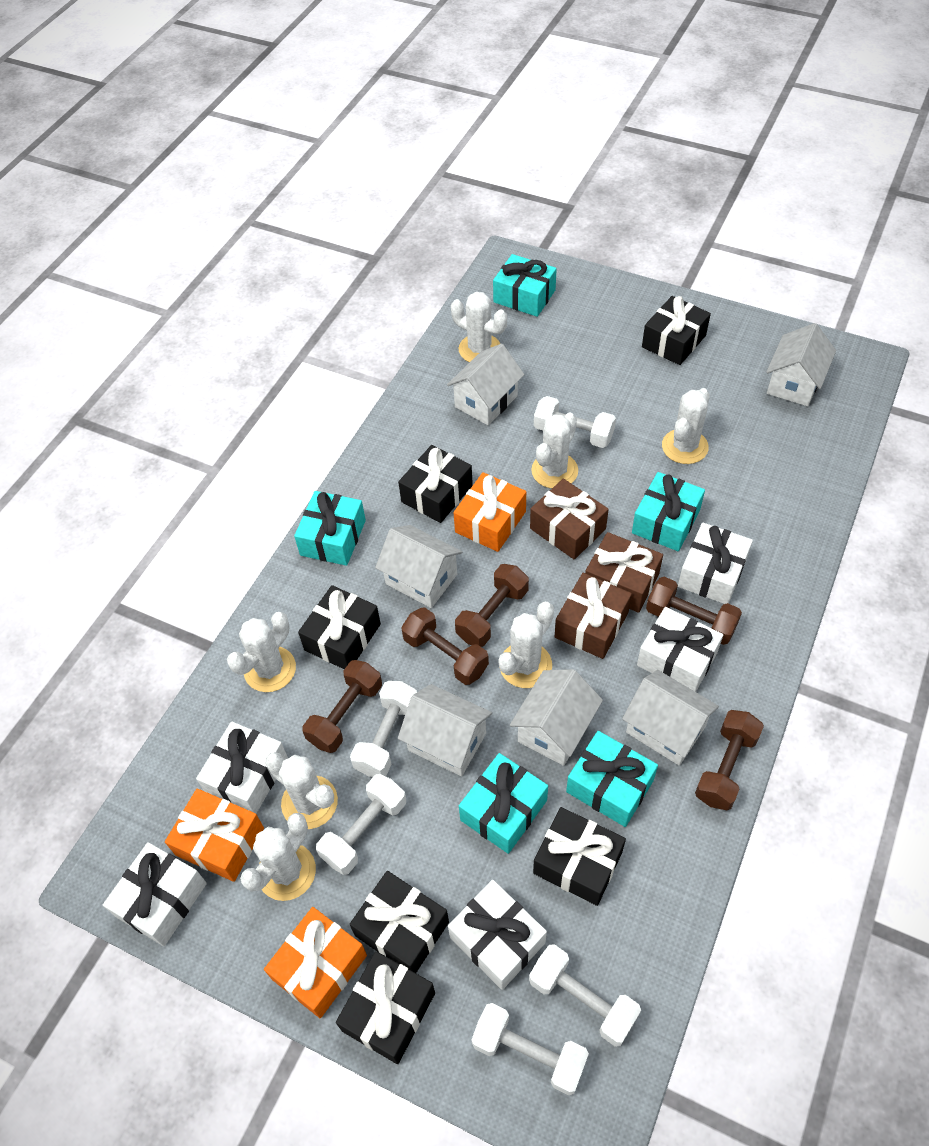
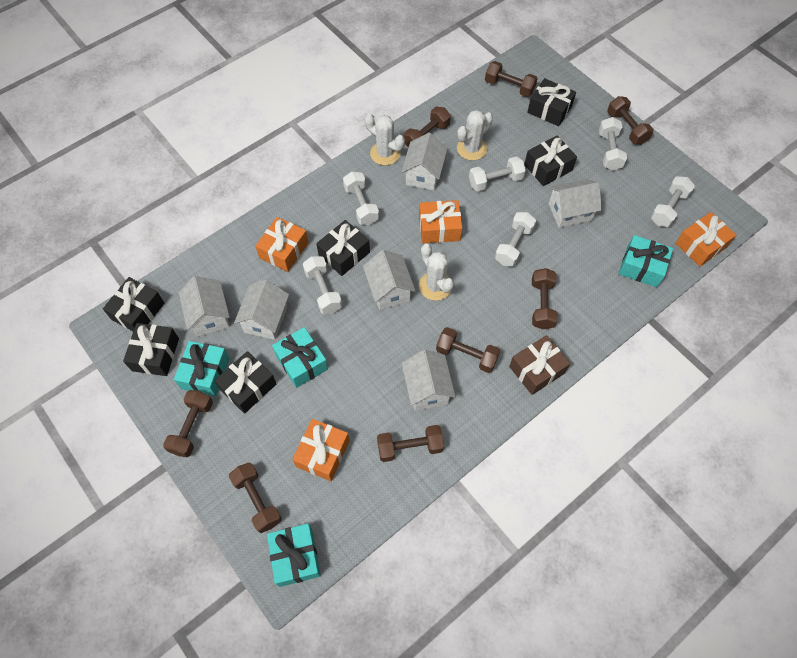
brown dumbbell: 5 -> 8
brown gift: 3 -> 1
orange gift: 3 -> 4
turquoise gift: 5 -> 4
white cactus: 7 -> 3
white dumbbell: 5 -> 6
white gift: 5 -> 0

